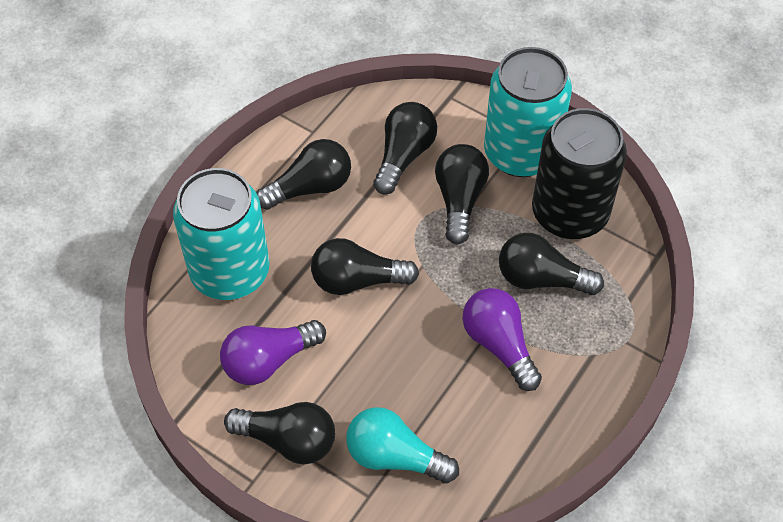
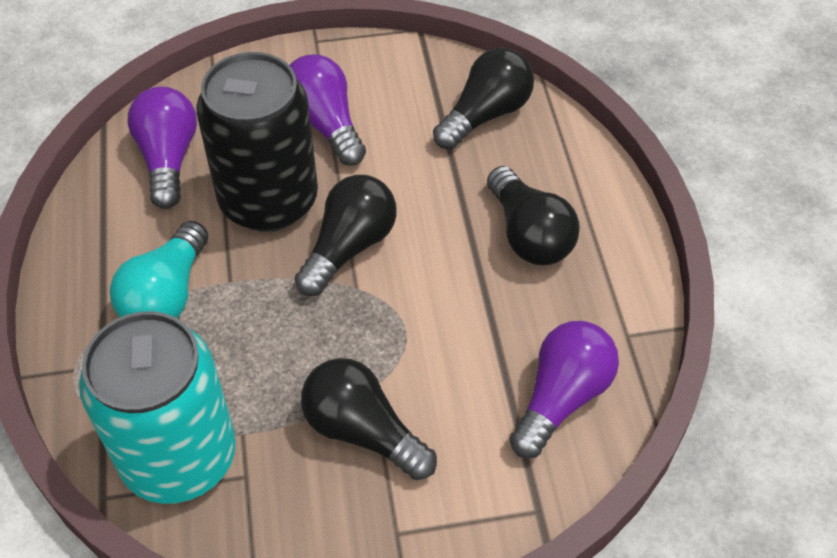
black light bulb: 6 -> 4
purple light bulb: 2 -> 3
turquoise can: 2 -> 1

